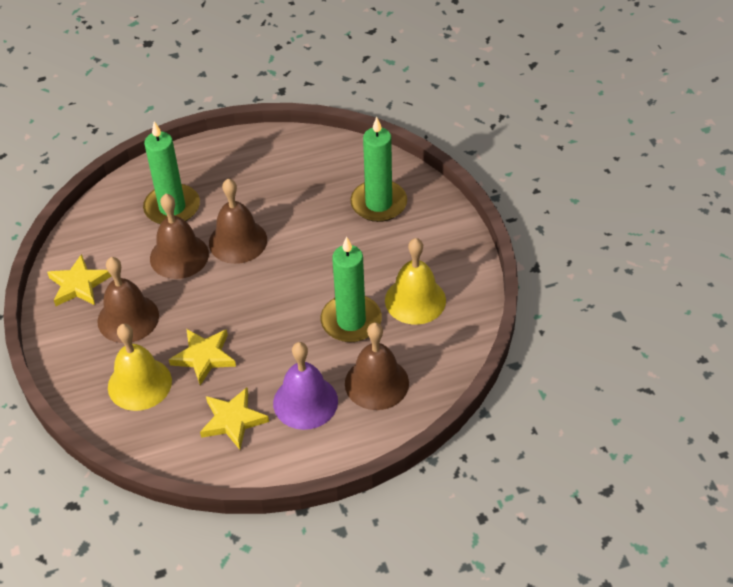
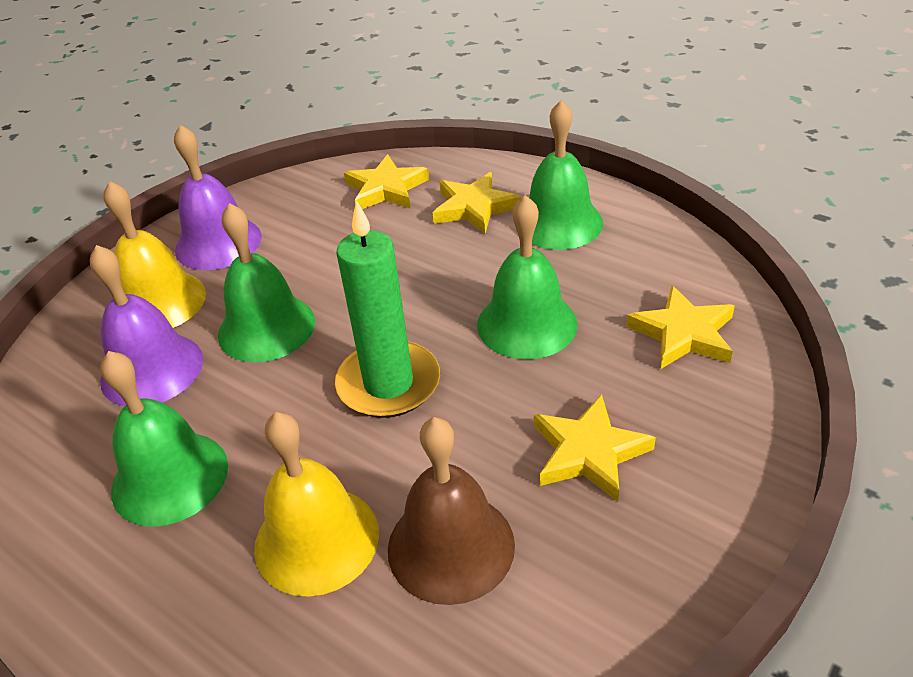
brown bell: 4 -> 1
green bell: 0 -> 4
green candle: 3 -> 1
purple bell: 1 -> 2
yellow star: 3 -> 4

